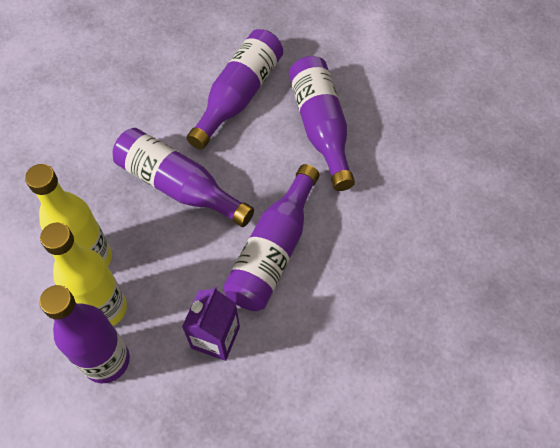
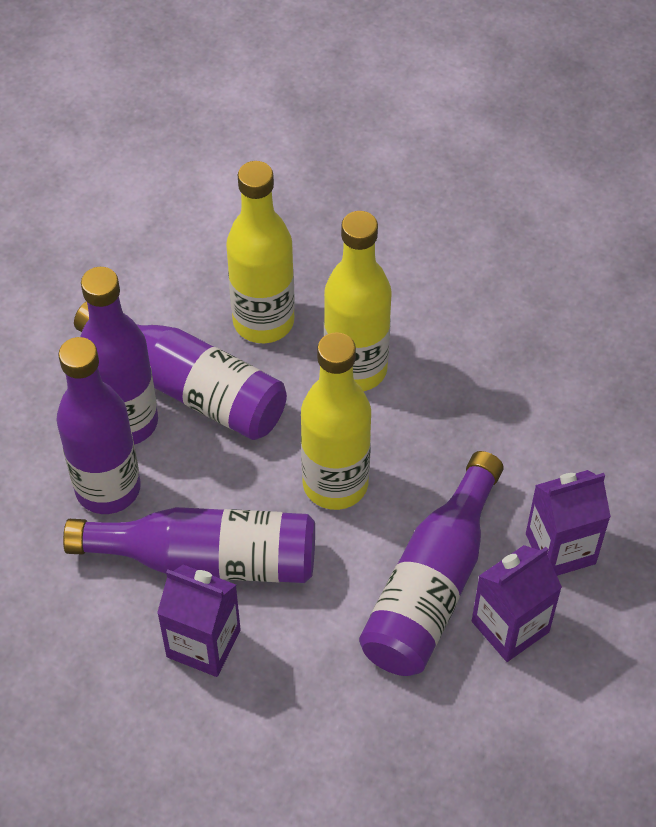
purple carton: 1 -> 3
yellow bottle: 2 -> 3

